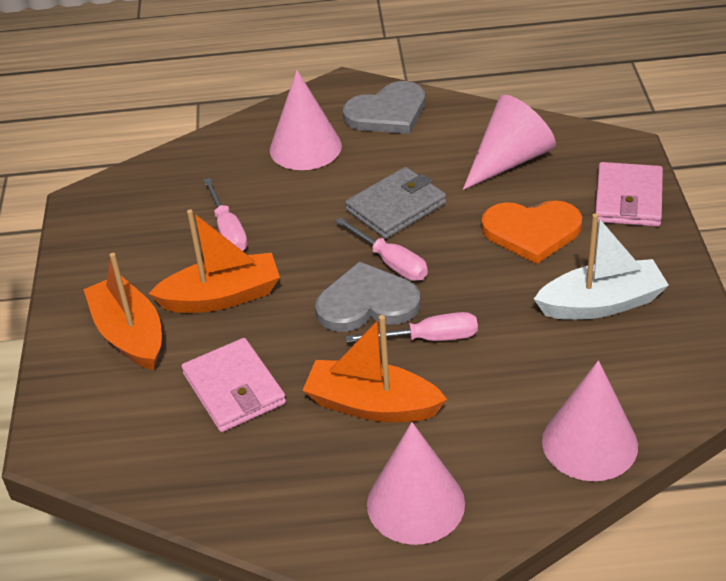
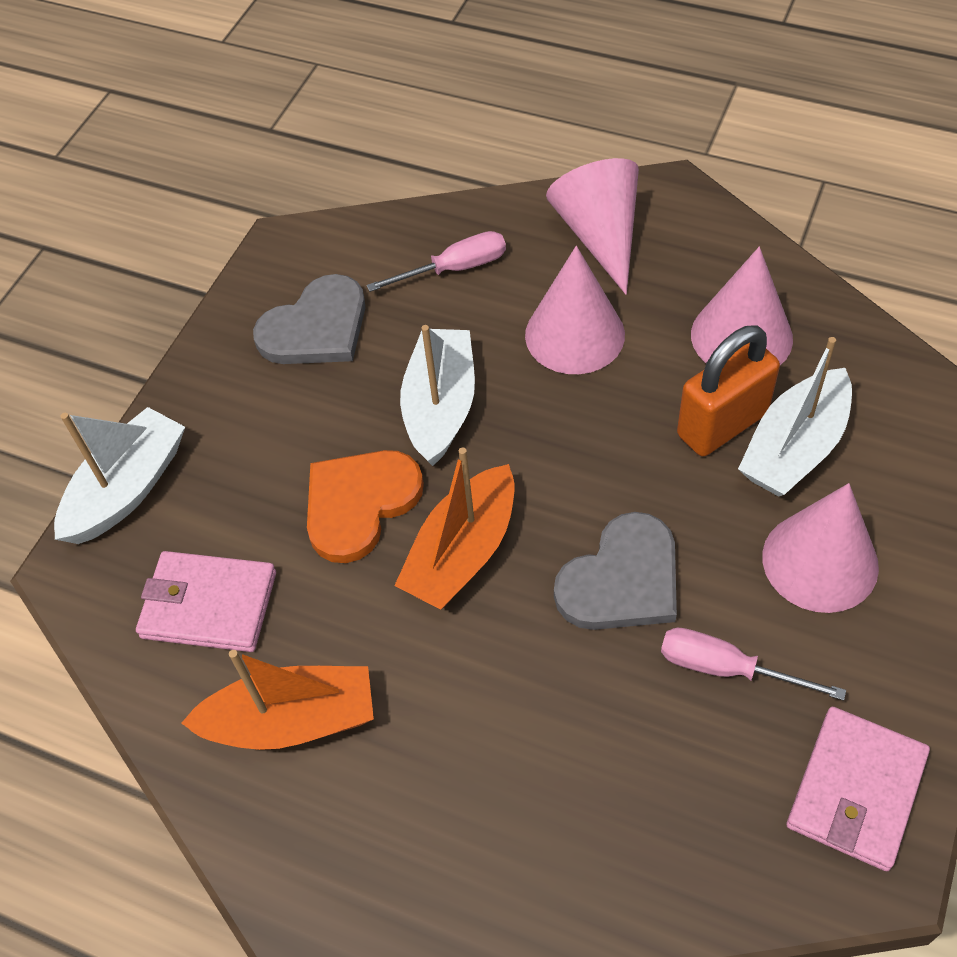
grey wallet: 1 -> 0
orange boat: 3 -> 2
orange padlock: 0 -> 1
pink screwdriver: 3 -> 2
white boat: 1 -> 3

